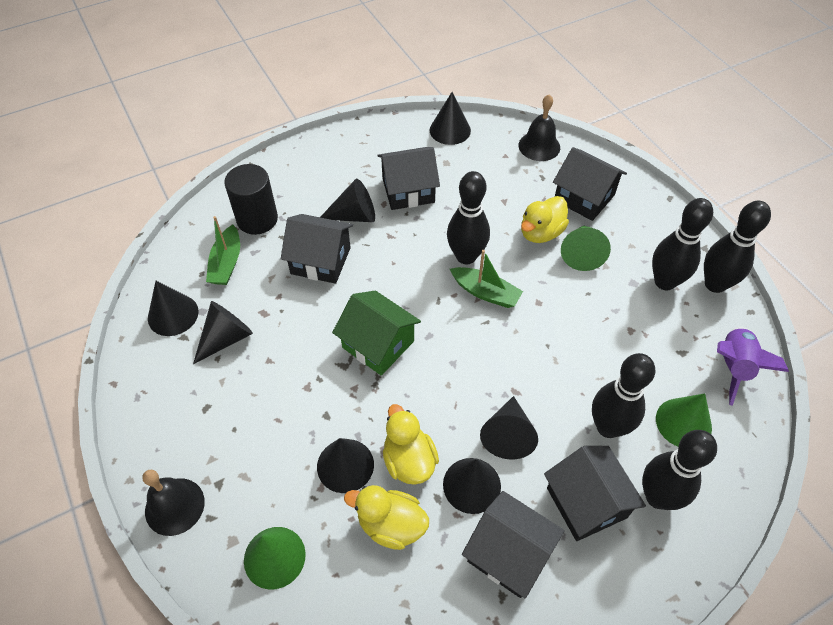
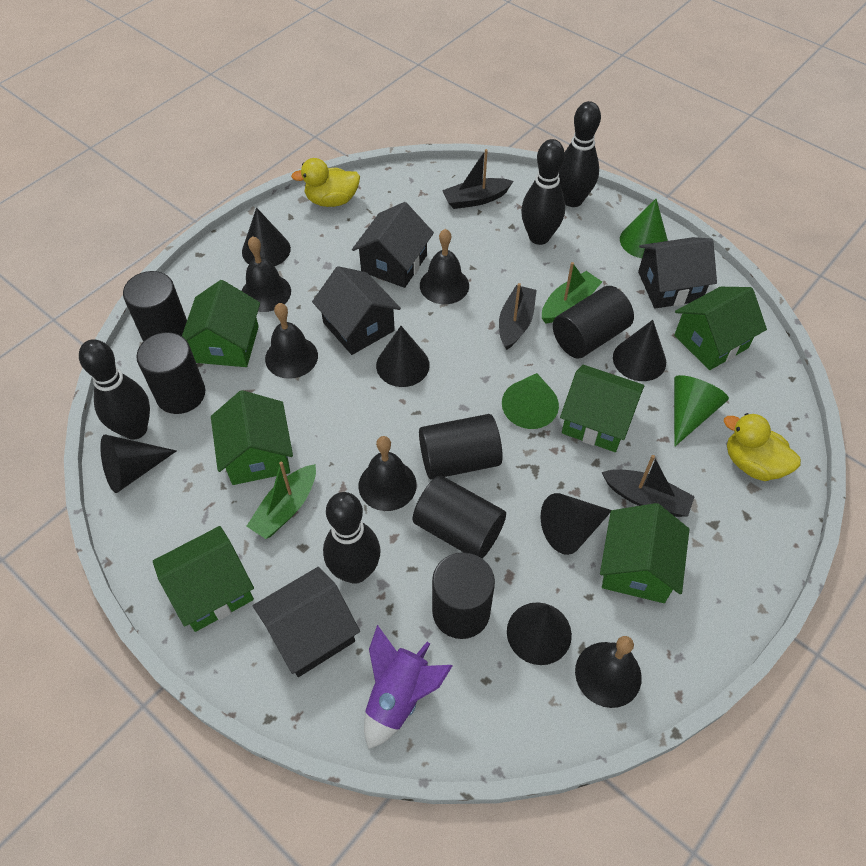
black bell: 2 -> 5
black boat: 0 -> 3
black bowling pin: 5 -> 4
black cone: 7 -> 6
black cylinder: 1 -> 6
black house: 5 -> 4
green house: 1 -> 6
yellow duck: 3 -> 2

